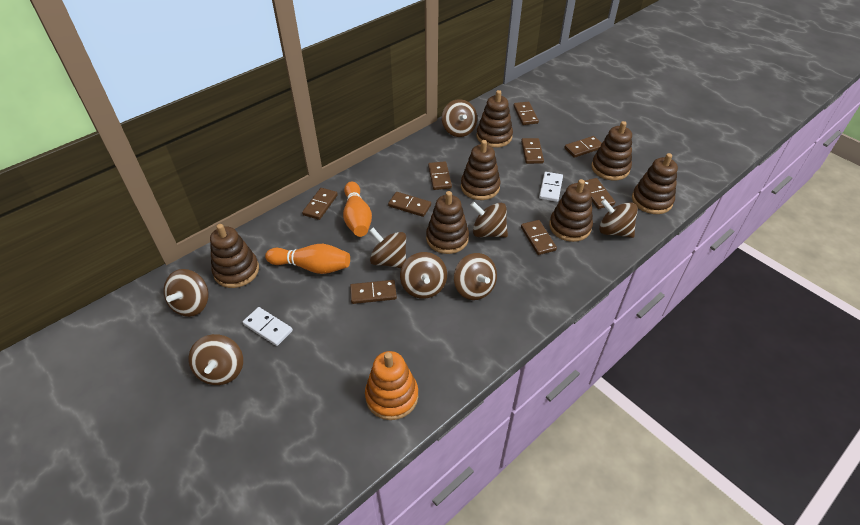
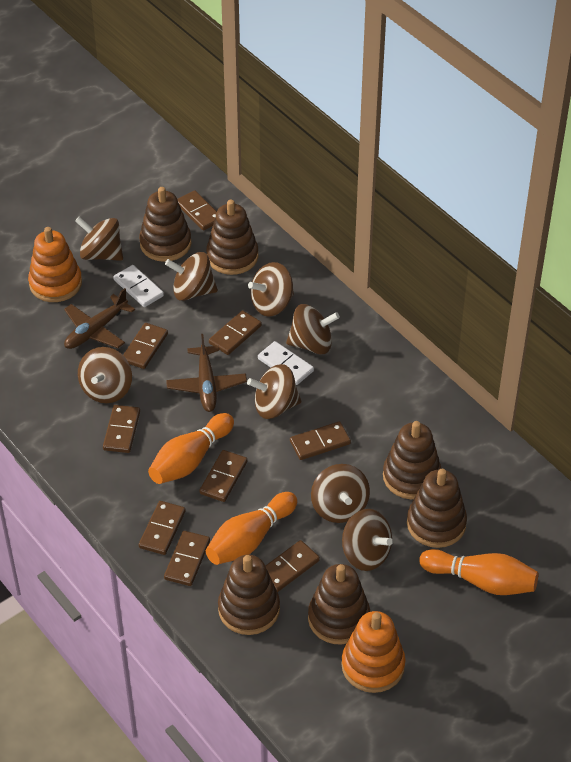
brown plane: 0 -> 2
brown stacking toy: 7 -> 6
orange bowling pin: 2 -> 3
orange stacking toy: 1 -> 2

